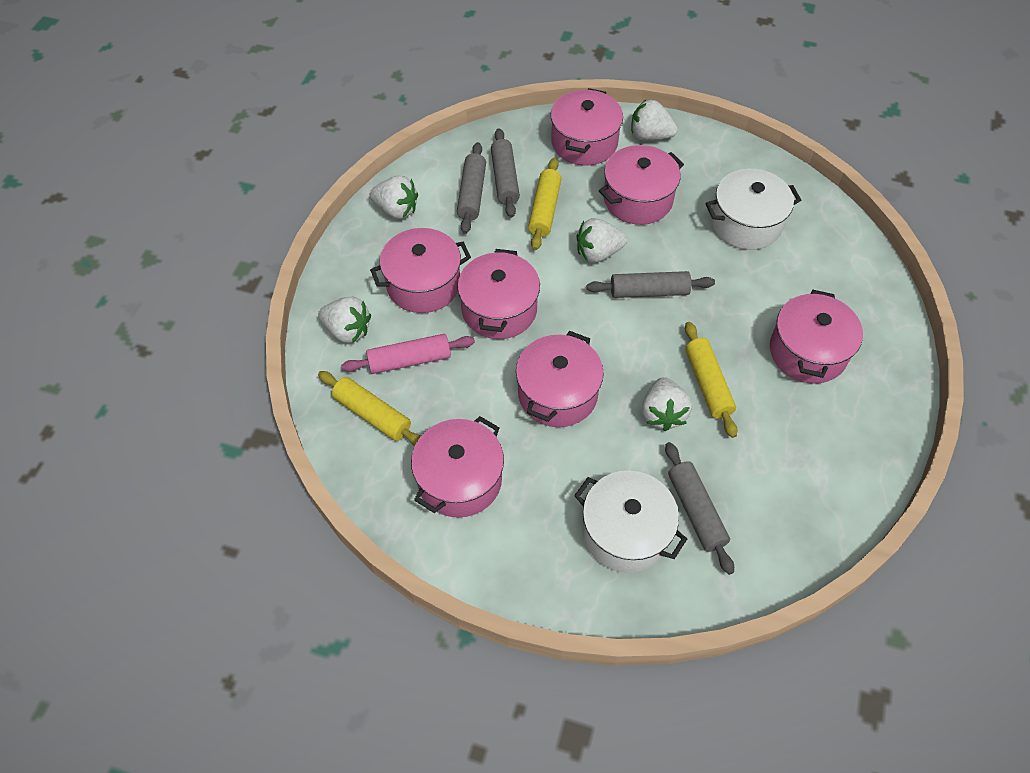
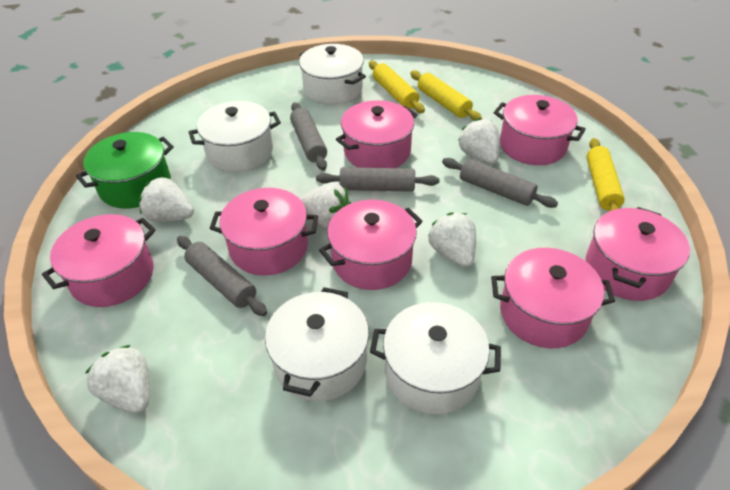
green pot: 0 -> 1
pink rolling pin: 1 -> 0
white pot: 2 -> 4

